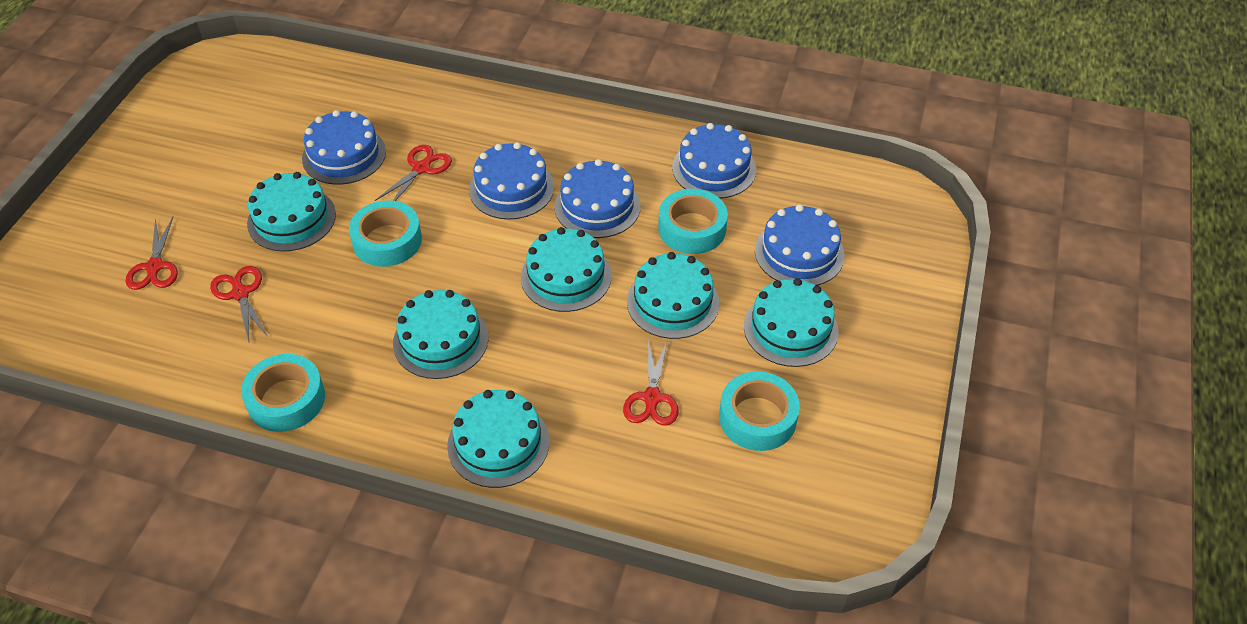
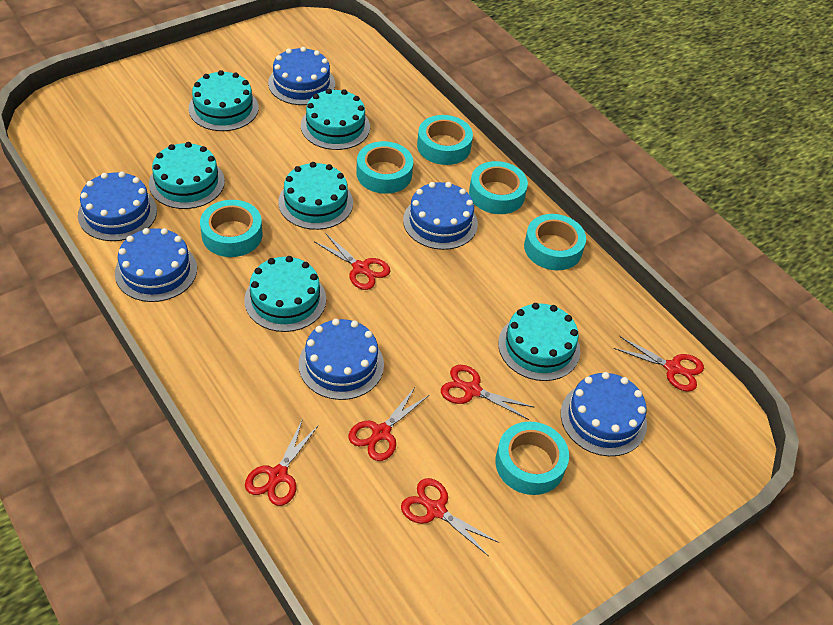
blue cake: 5 -> 6
red scissors: 4 -> 6
turquoise tape: 4 -> 6

